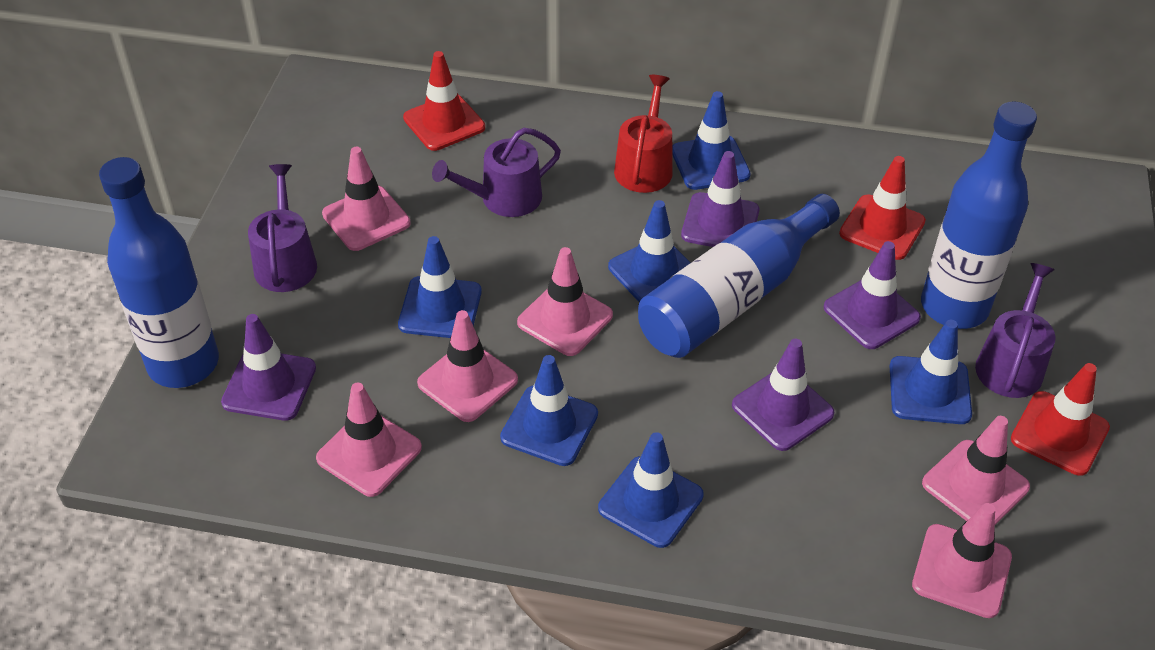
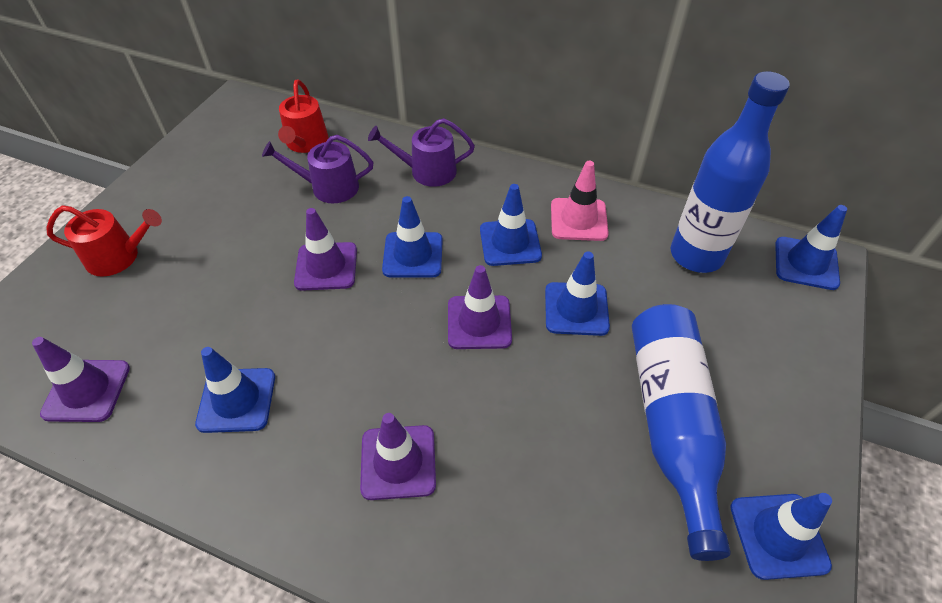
blue bottle: 3 -> 2
pink traffic cone: 6 -> 1
purple watering can: 3 -> 2
red traffic cone: 3 -> 0
red watering can: 1 -> 2

